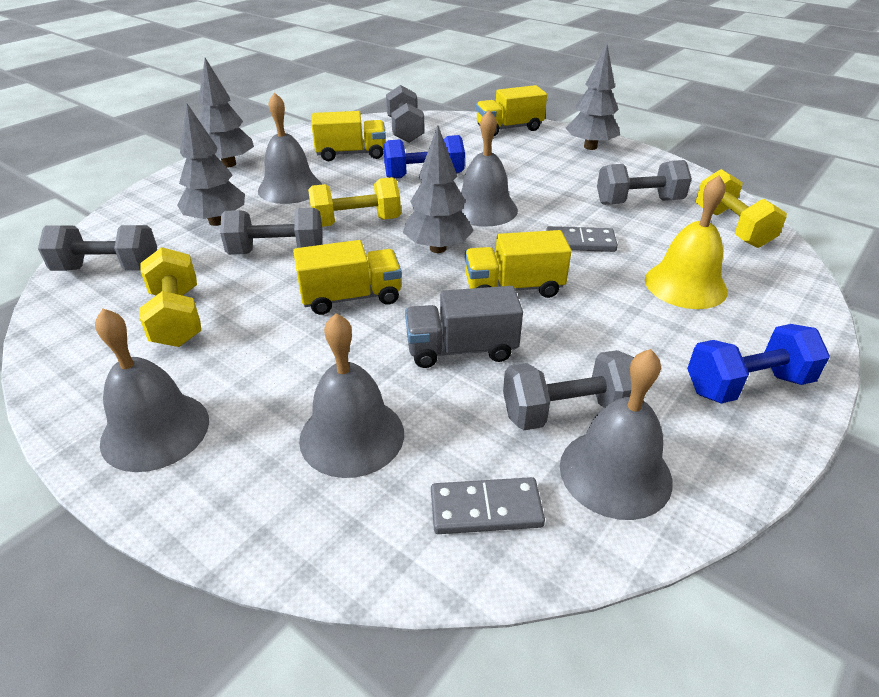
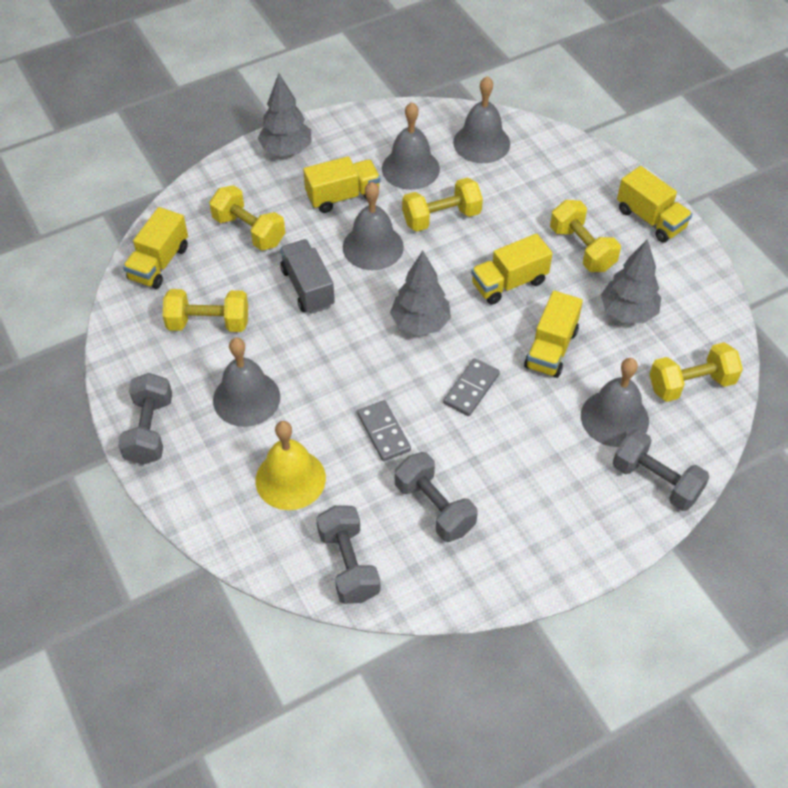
blue dumbbell: 2 -> 0
grey dumbbell: 5 -> 4
grey tree: 4 -> 3
yellow dumbbell: 3 -> 5
yellow truck: 4 -> 5

